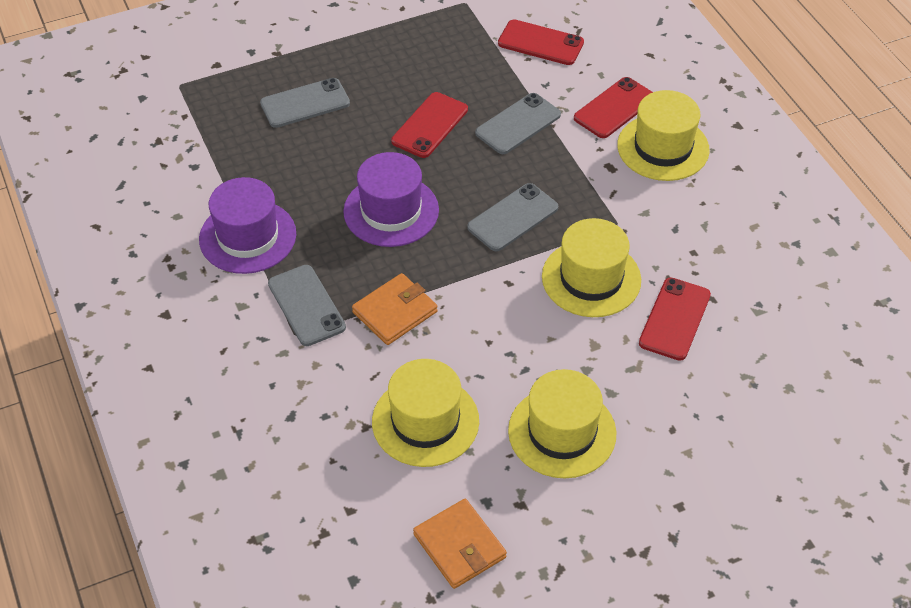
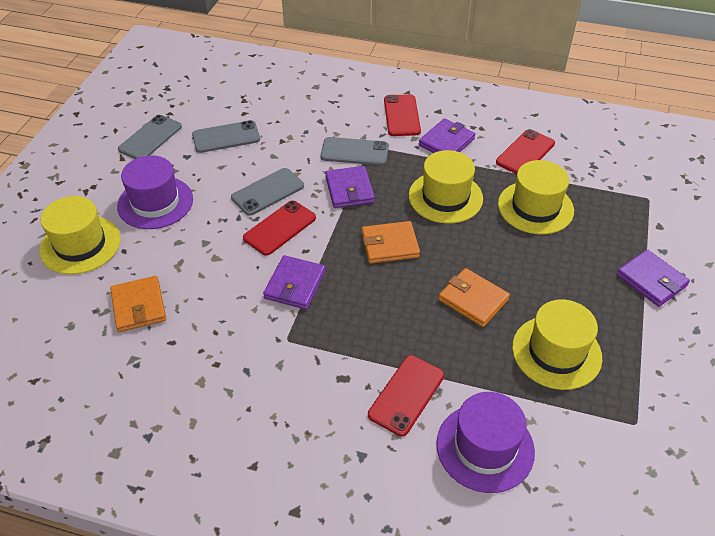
orange wallet: 2 -> 3
purple wallet: 0 -> 4

